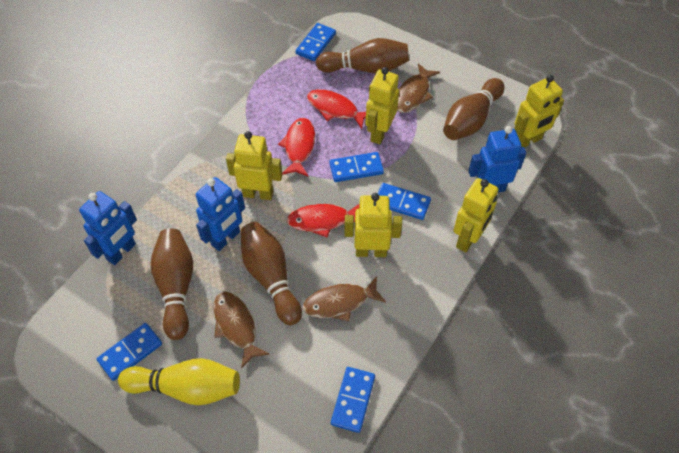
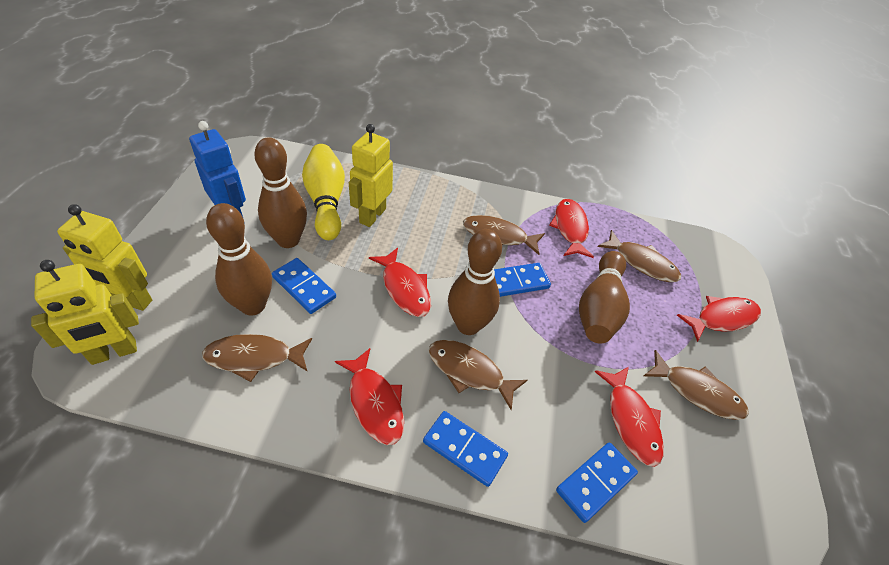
blue domino: 5 -> 4
blue robot: 3 -> 1
brown fish: 3 -> 5
red fish: 3 -> 5
yellow robot: 5 -> 3

